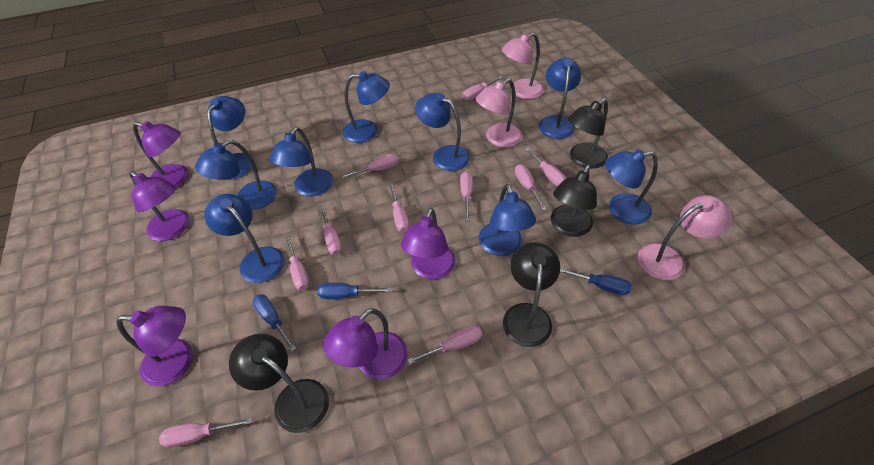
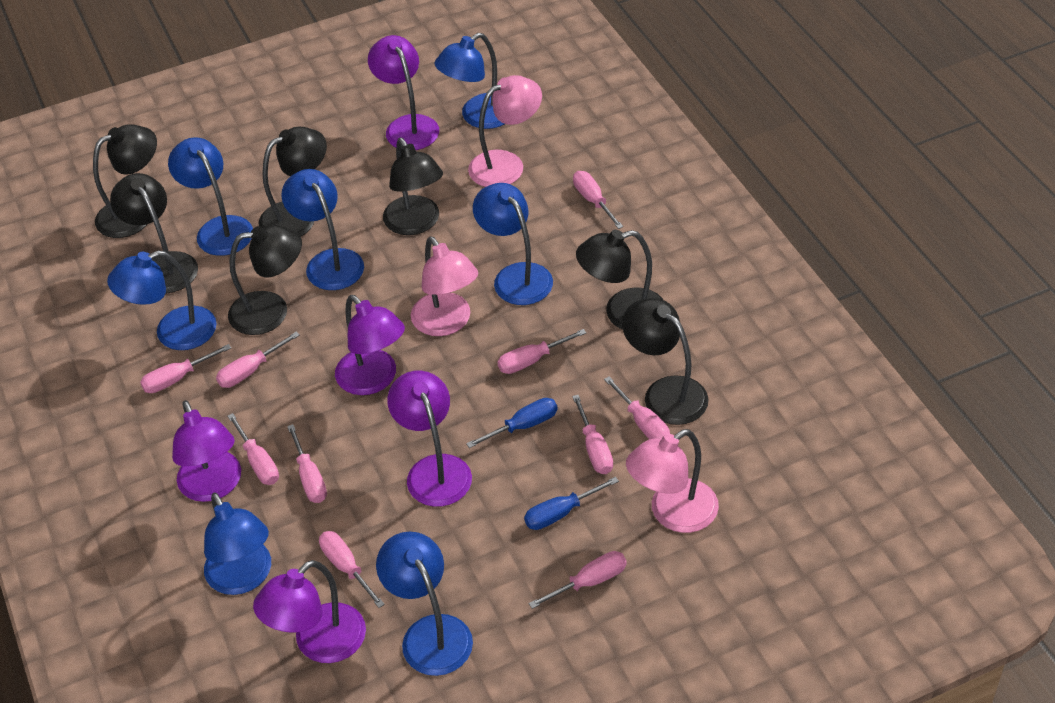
black lamp: 4 -> 7
blue lamp: 9 -> 7
blue screwdriver: 3 -> 2

